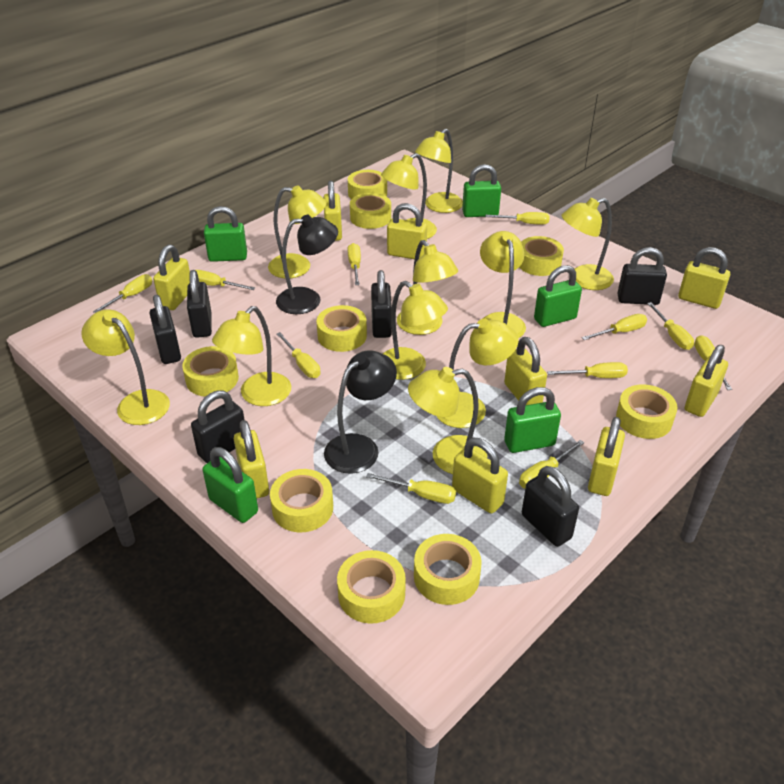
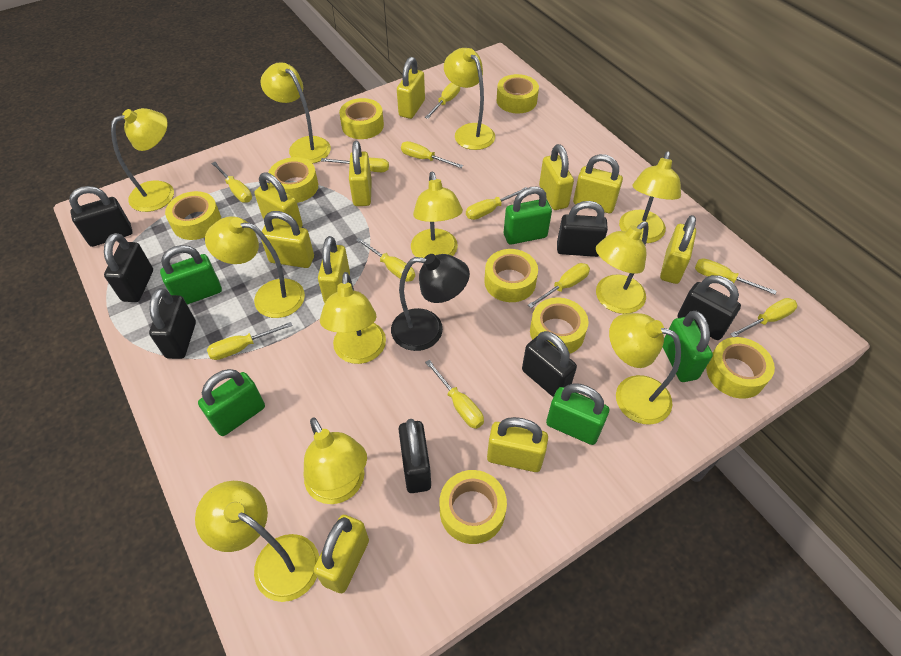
black lamp: 2 -> 1
black padlock: 6 -> 7
yellow padlock: 9 -> 10
yellow tape: 9 -> 8

